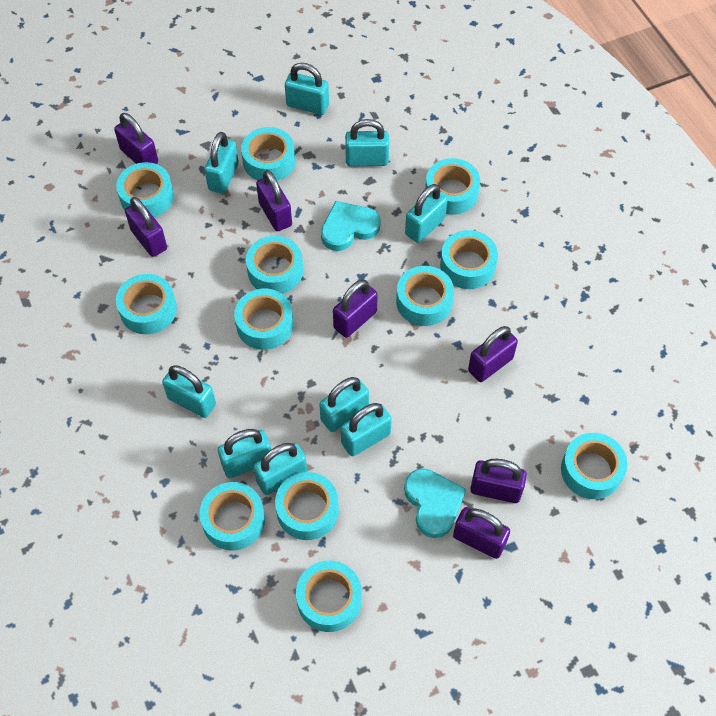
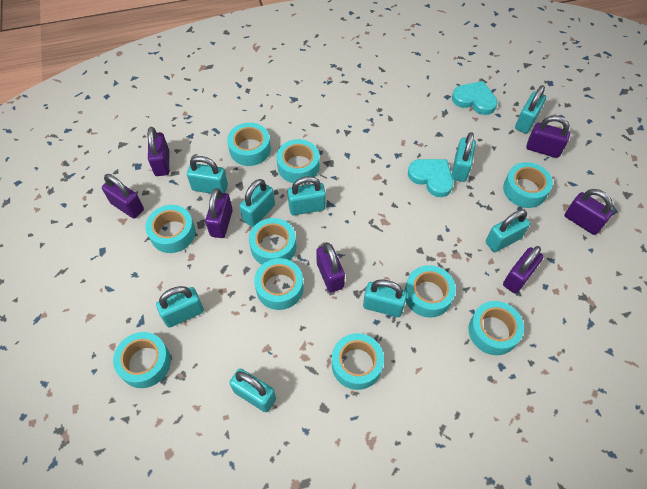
turquoise tape: 12 -> 10

